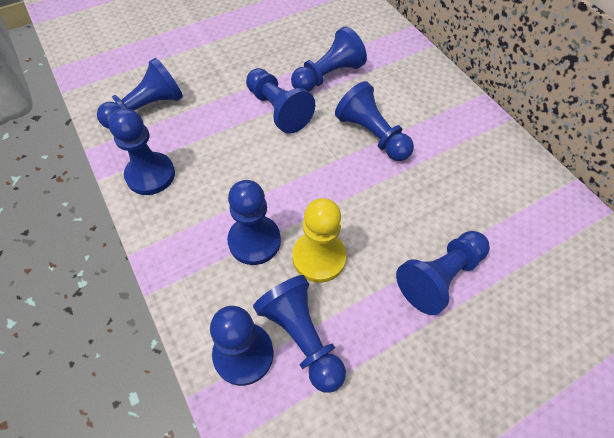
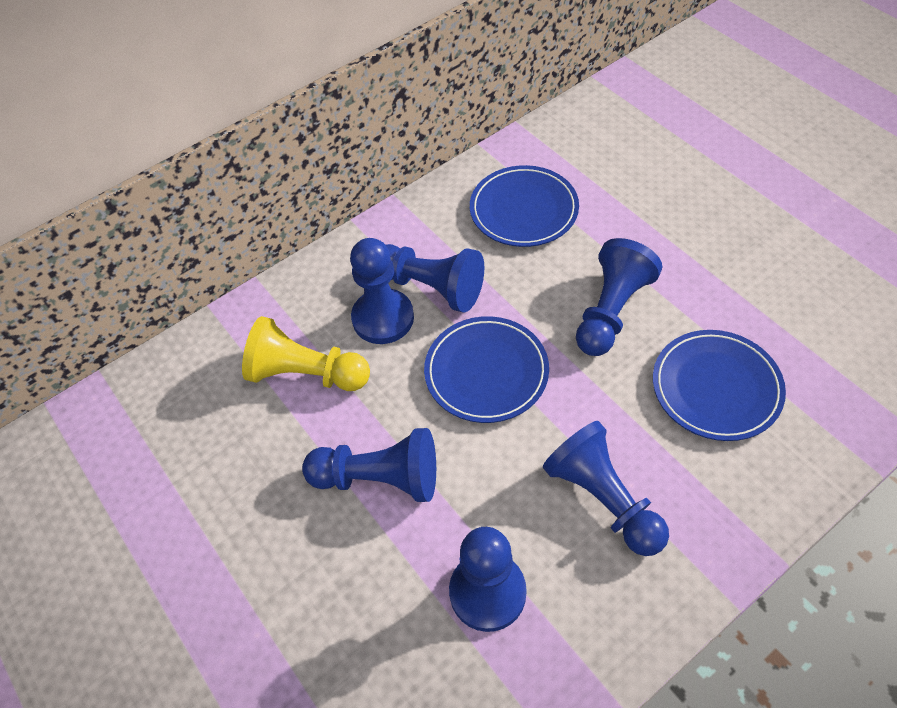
blue pawn: 9 -> 6
blue plate: 0 -> 3

